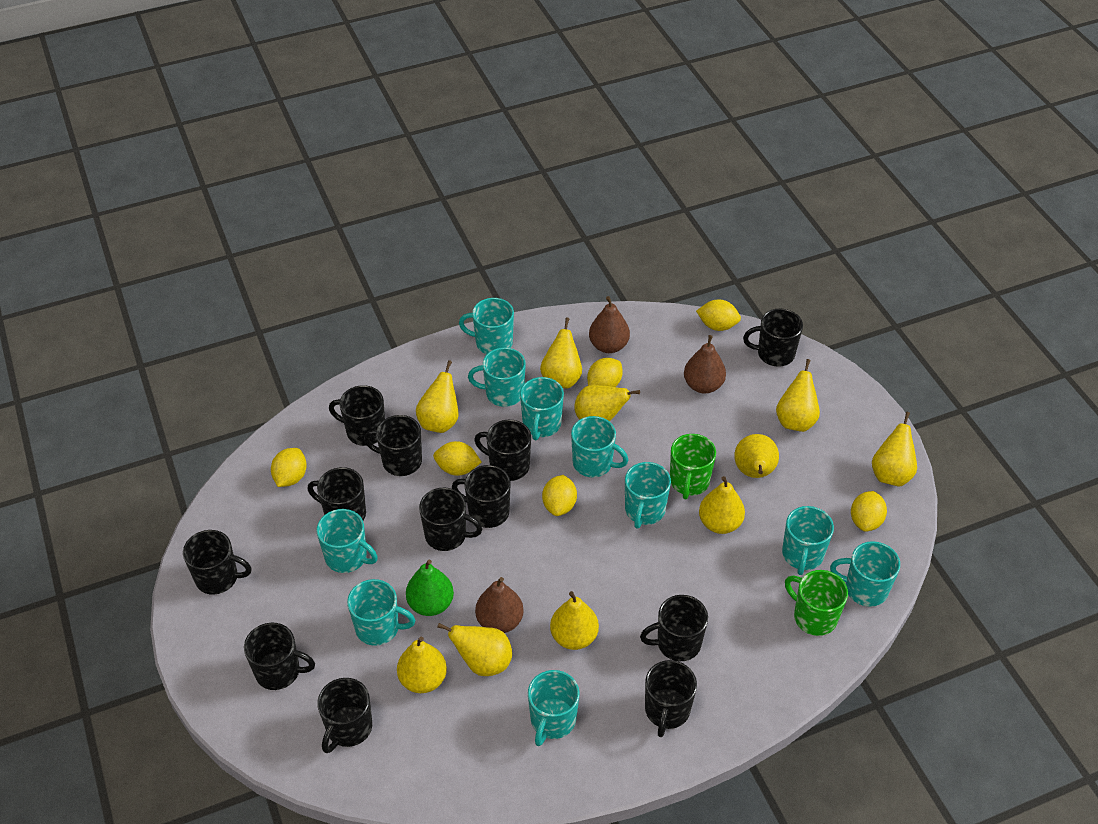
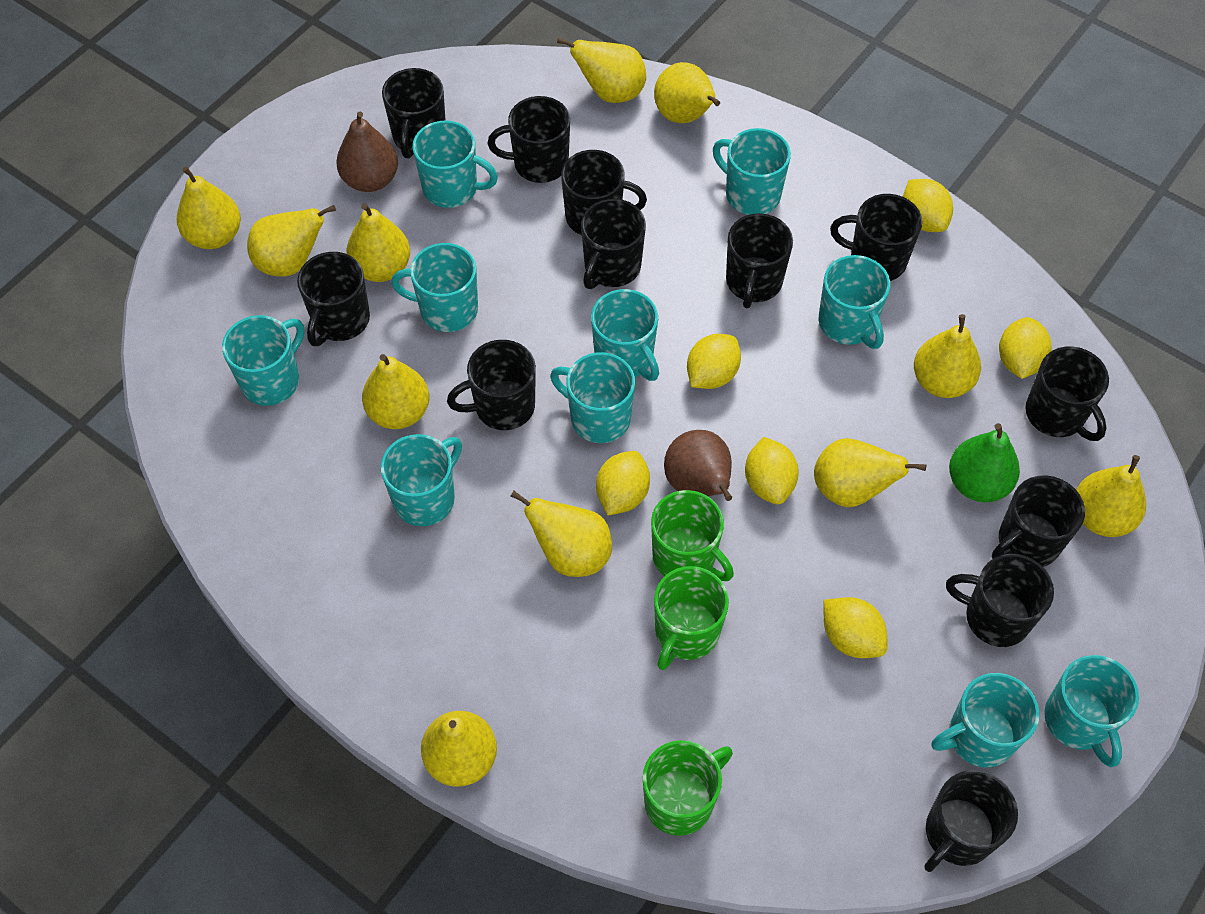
brown pear: 3 -> 2
green mug: 2 -> 3
yellow pear: 10 -> 11

